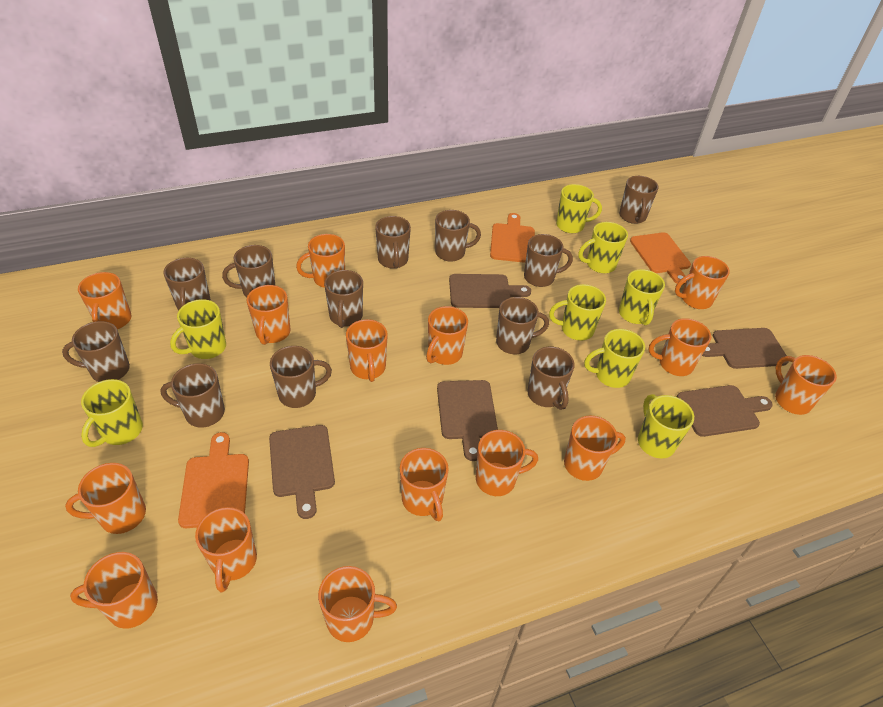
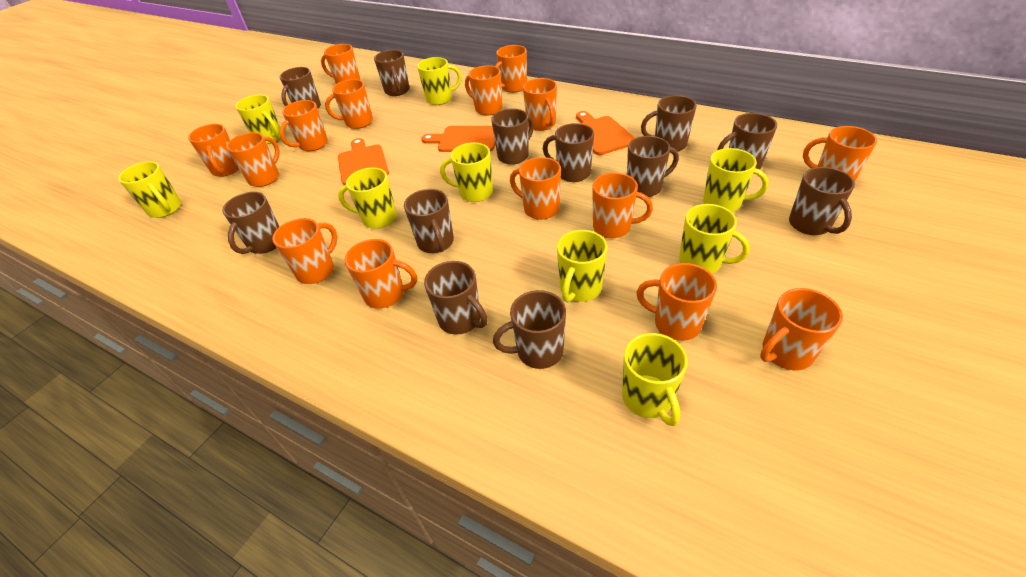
brown cutting board: 5 -> 0
yellow mug: 8 -> 9

